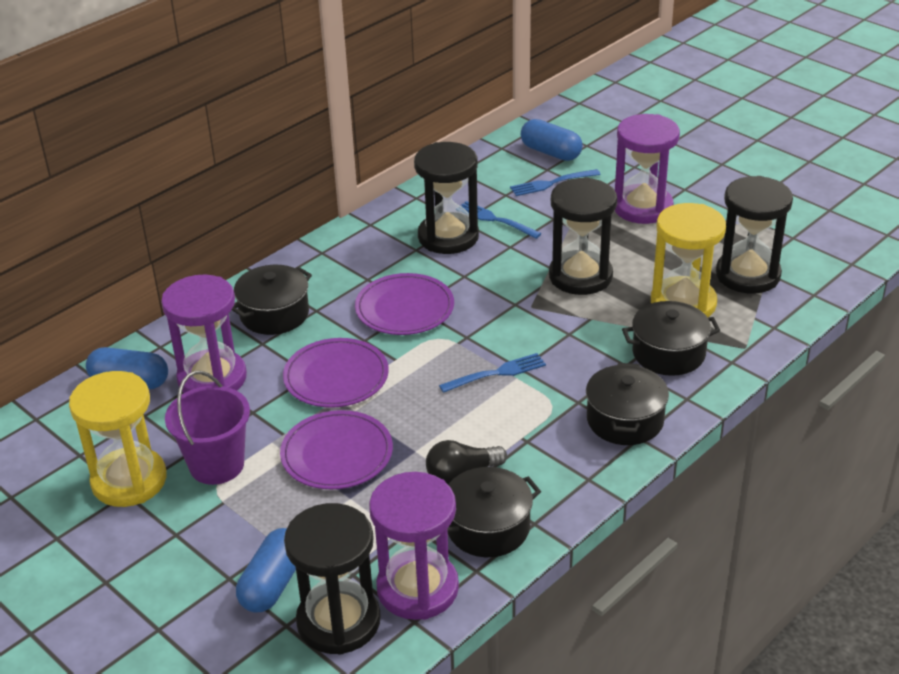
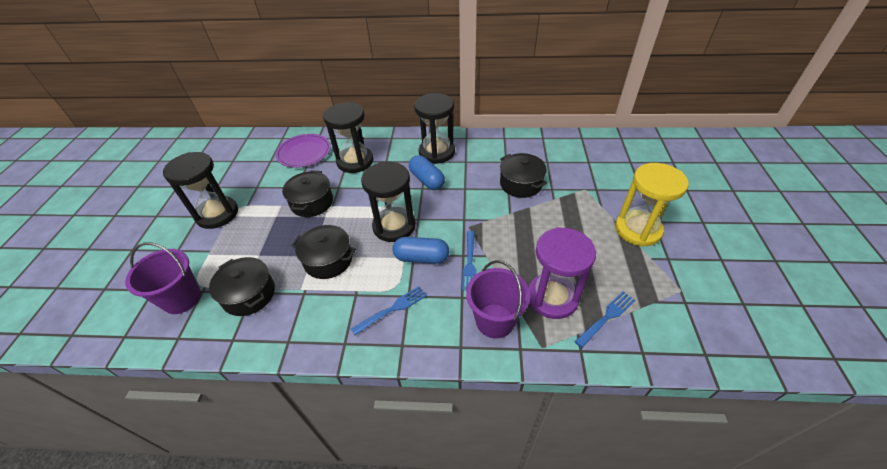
black light bulb: 1 -> 0
blue capsule: 3 -> 2
purple bucket: 1 -> 2
purple hourglass: 3 -> 1
purple plate: 3 -> 1
yellow hourglass: 2 -> 1

